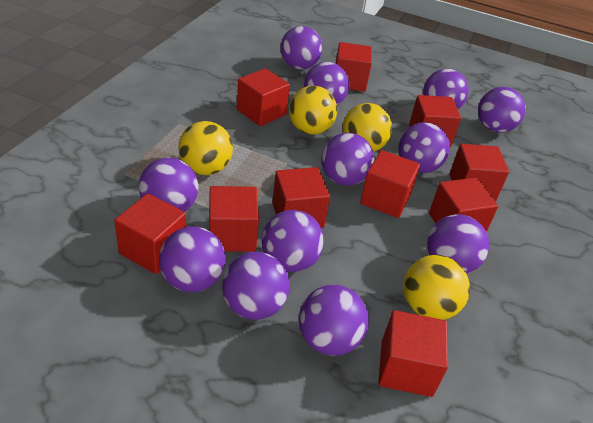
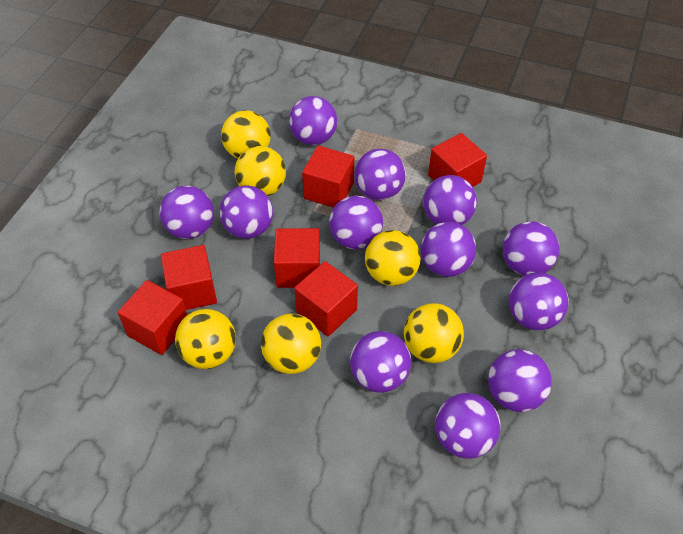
red cube: 10 -> 6
yellow ball: 4 -> 6

